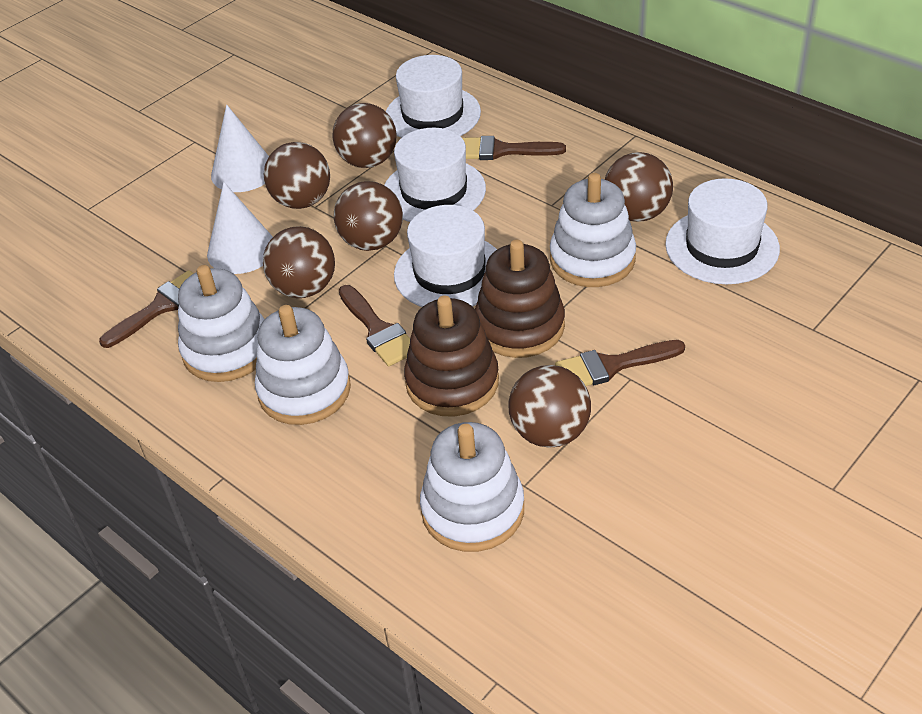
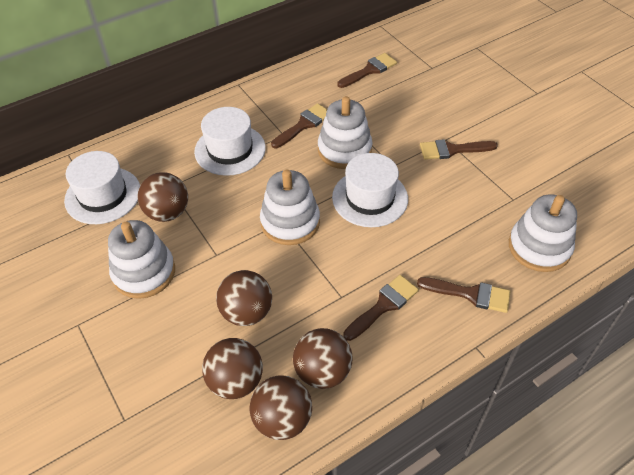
brown ball: 6 -> 5
brown brush: 4 -> 5
brown stacking toy: 2 -> 0
white cone: 2 -> 0
white hat: 4 -> 3

